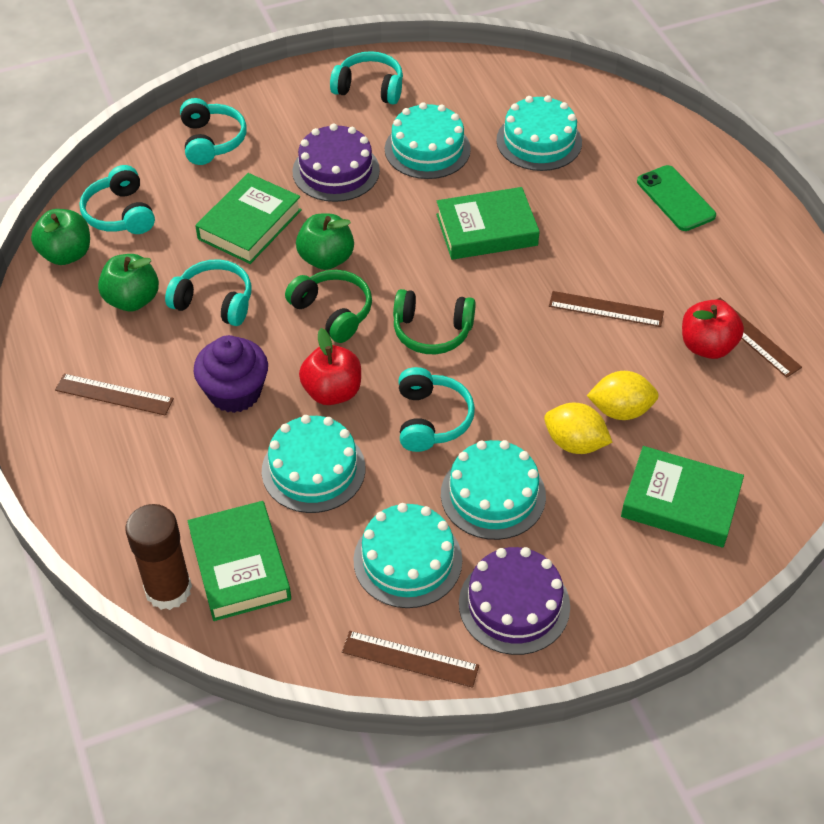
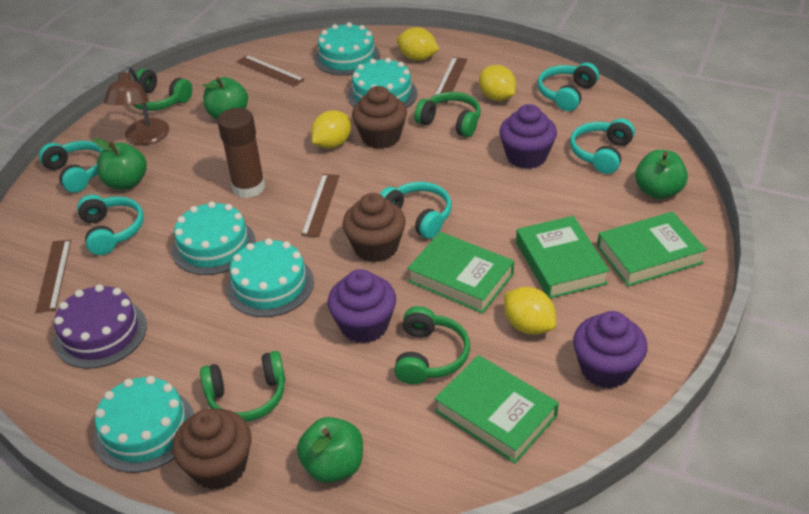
brown cupcake: 0 -> 3
brown lamp: 0 -> 1
green apple: 3 -> 4
green headphones: 2 -> 4
green phone: 1 -> 0
purple cake: 2 -> 1
purple cupcake: 1 -> 3
red apple: 2 -> 0
yellow lemon: 2 -> 4

